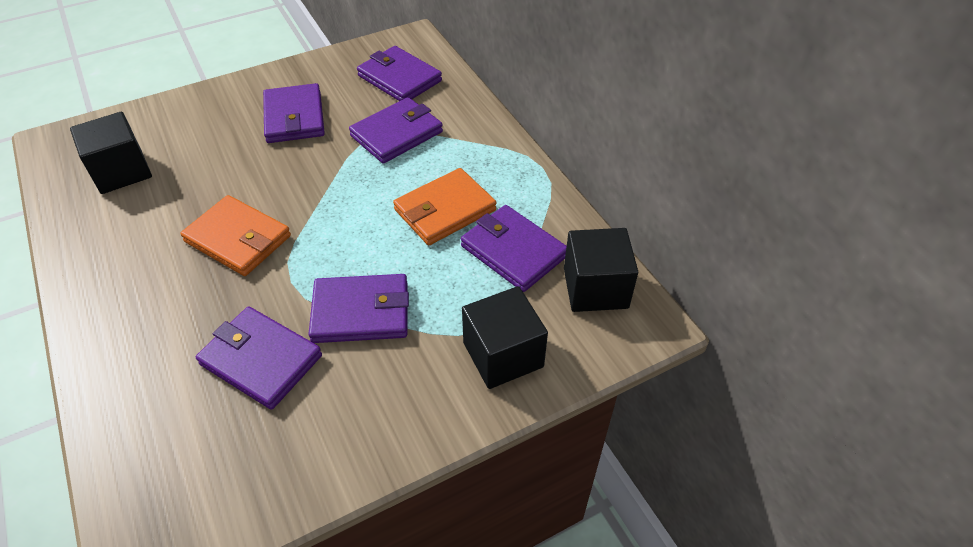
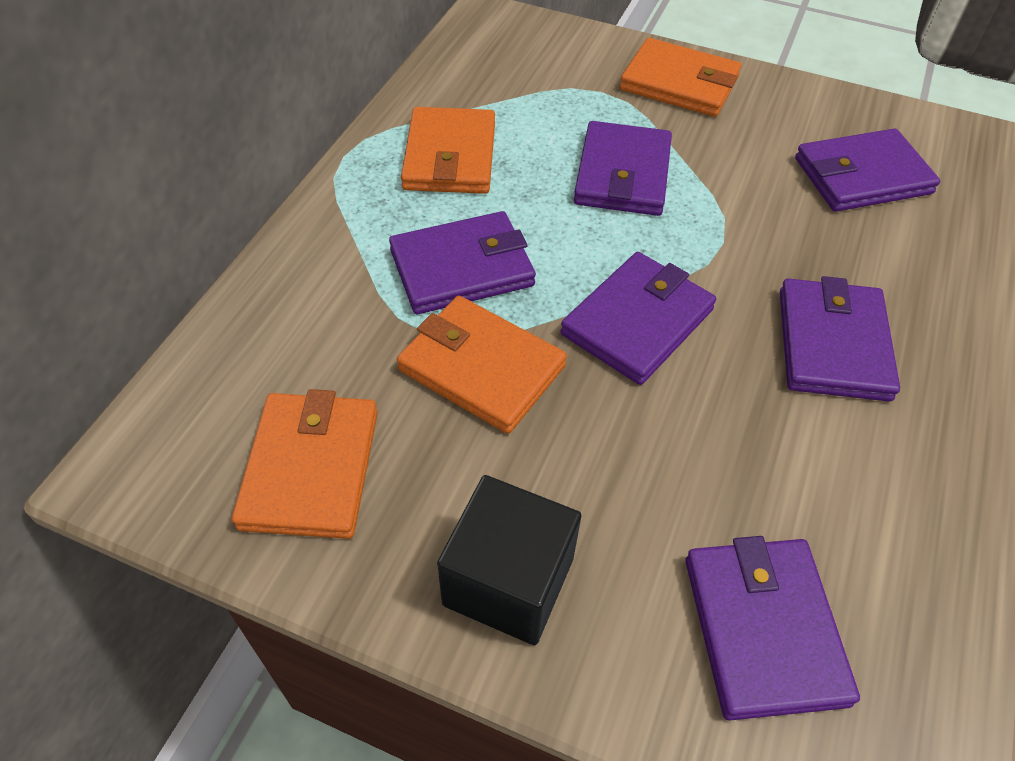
black cube: 3 -> 1
orange wallet: 2 -> 4

